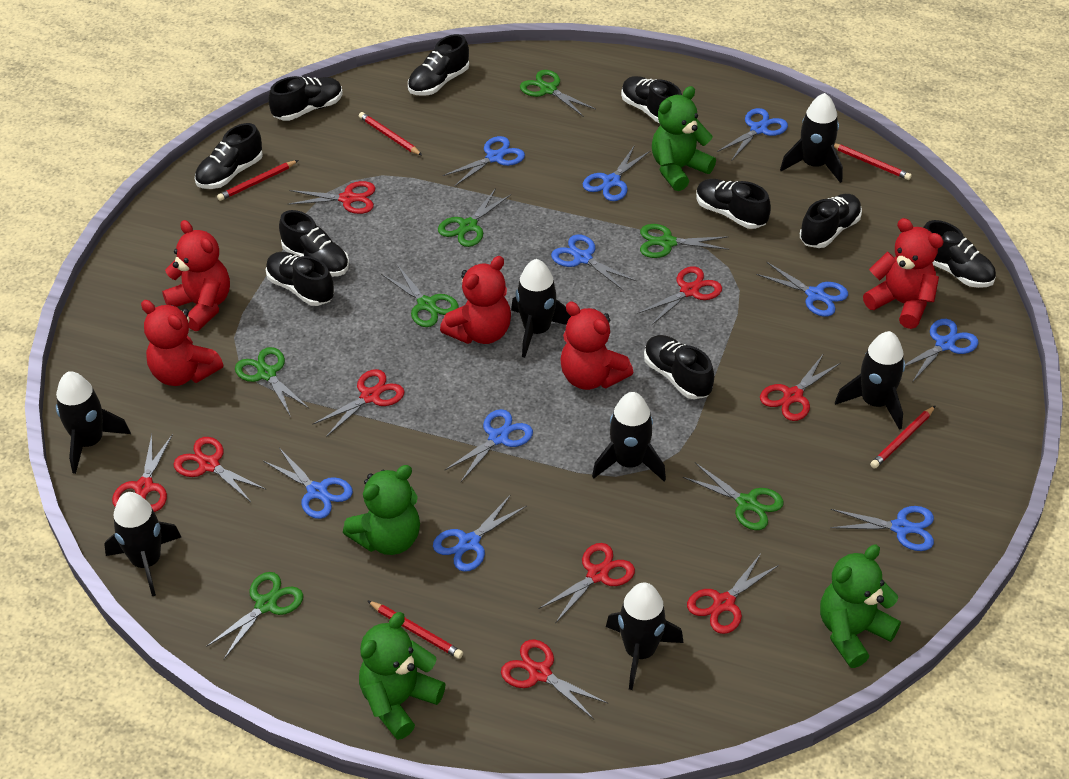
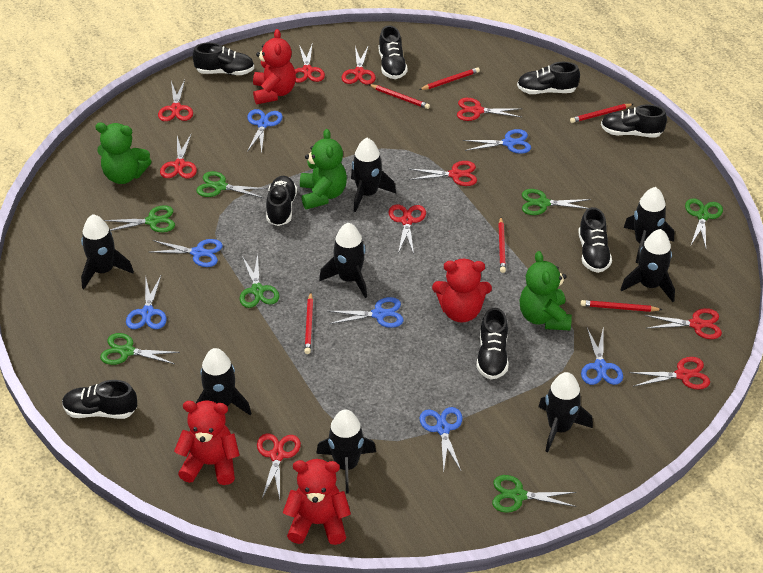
black rocket: 7 -> 8
black shoe: 10 -> 8
blue scissors: 10 -> 7
green teddy bear: 4 -> 3
red pencil: 5 -> 6
red scissors: 9 -> 10
red teddy bear: 5 -> 4

